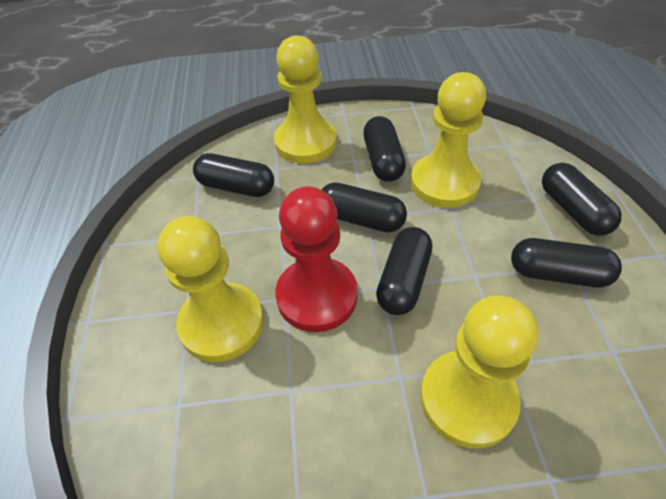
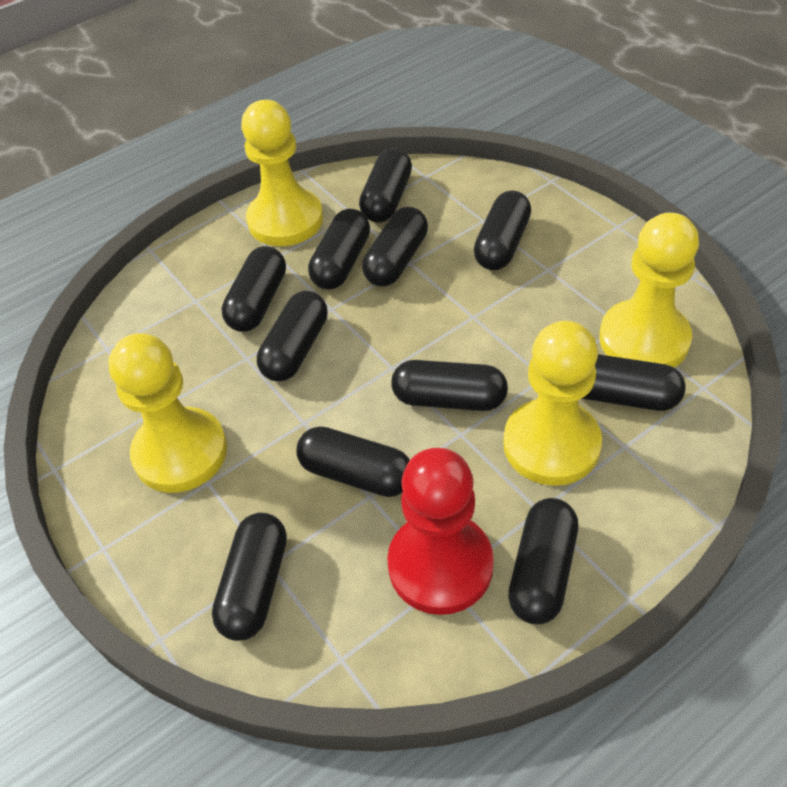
black capsule: 6 -> 11

